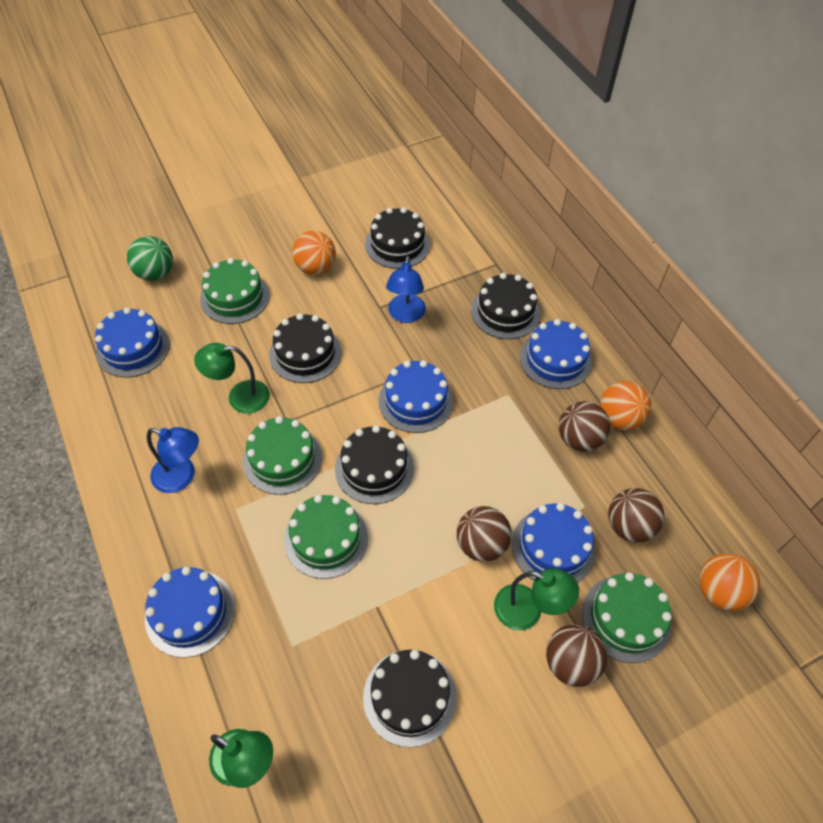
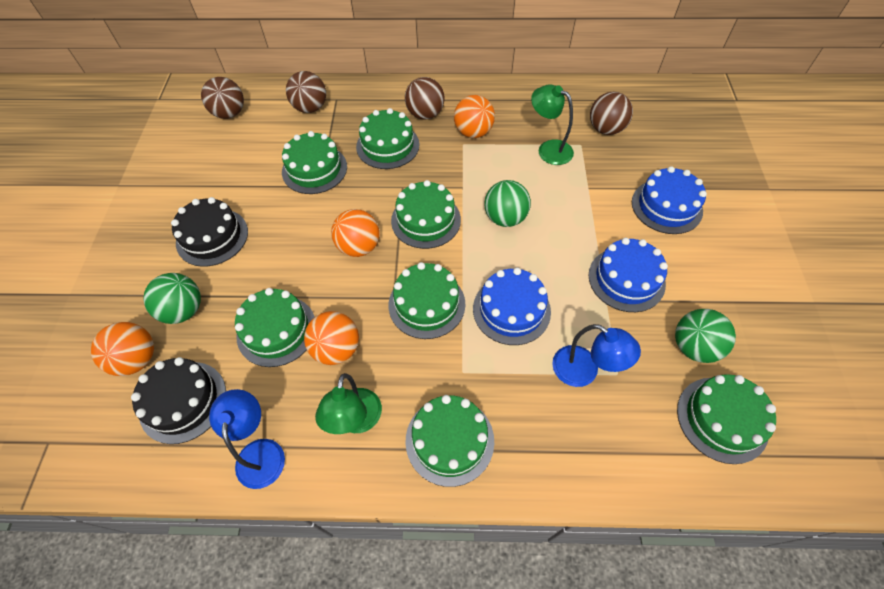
black cake: 5 -> 2
blue cake: 5 -> 3
green ball: 1 -> 3
green cake: 4 -> 7
green lamp: 3 -> 2
orange ball: 3 -> 4

